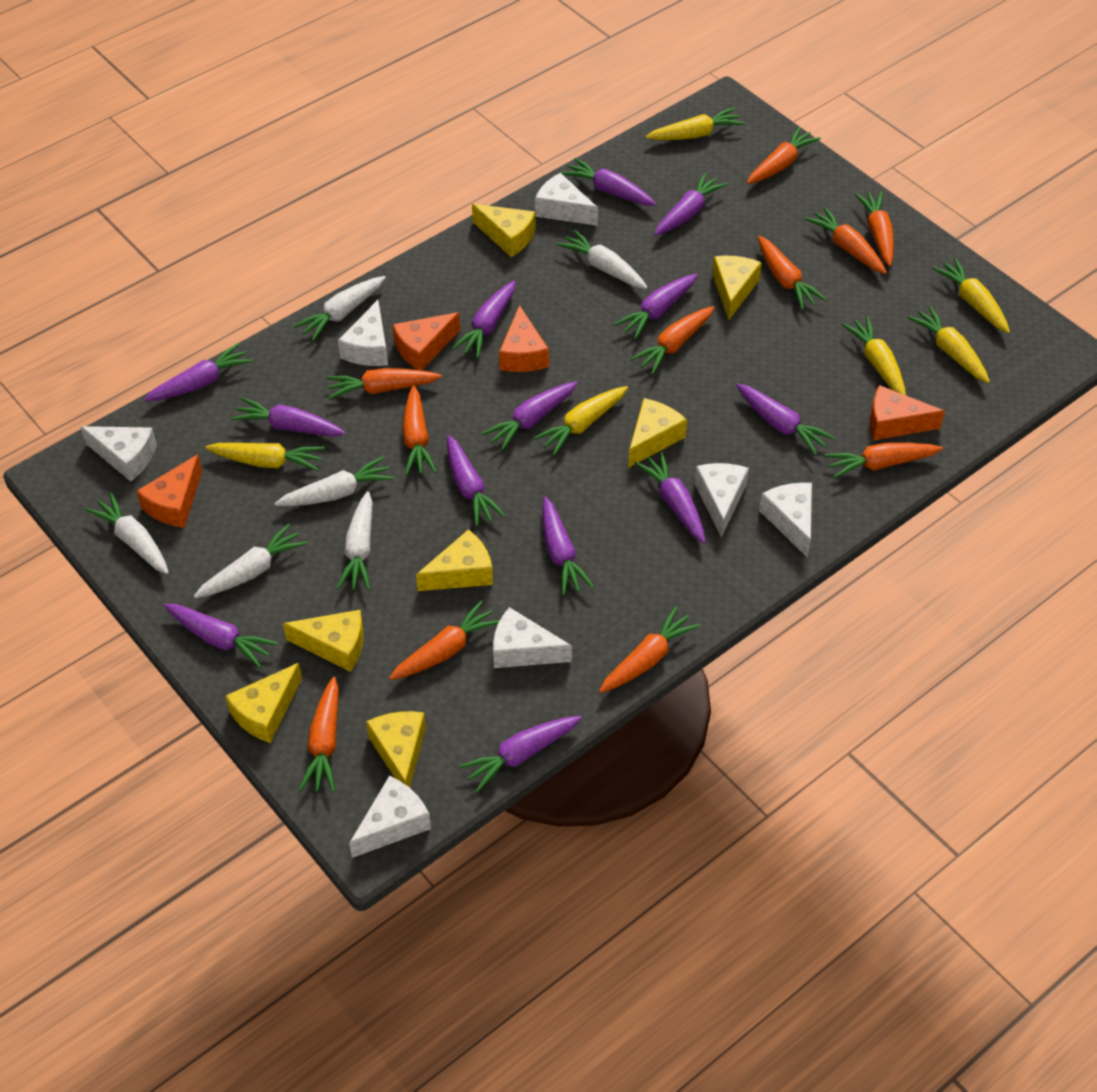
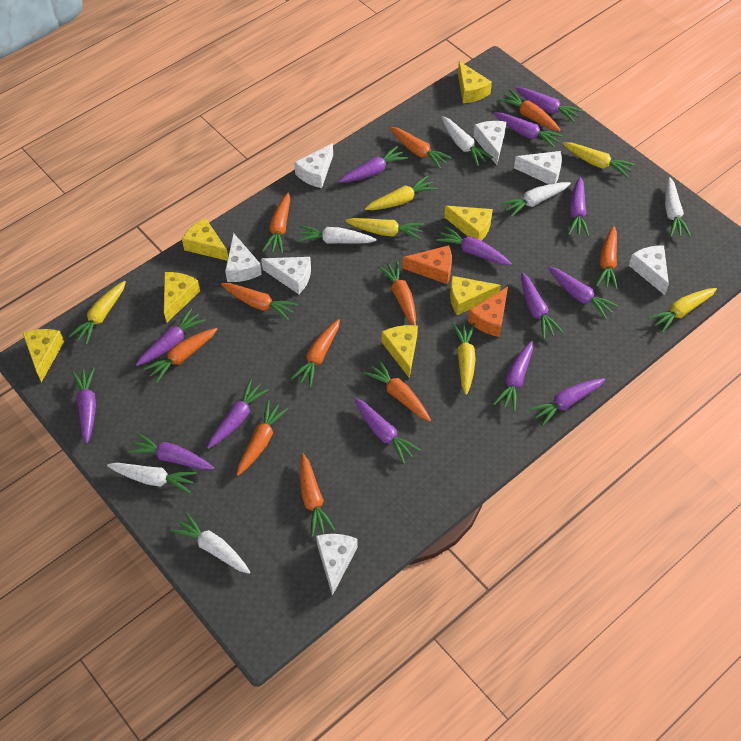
orange cheese: 4 -> 2
purple carrot: 13 -> 14

